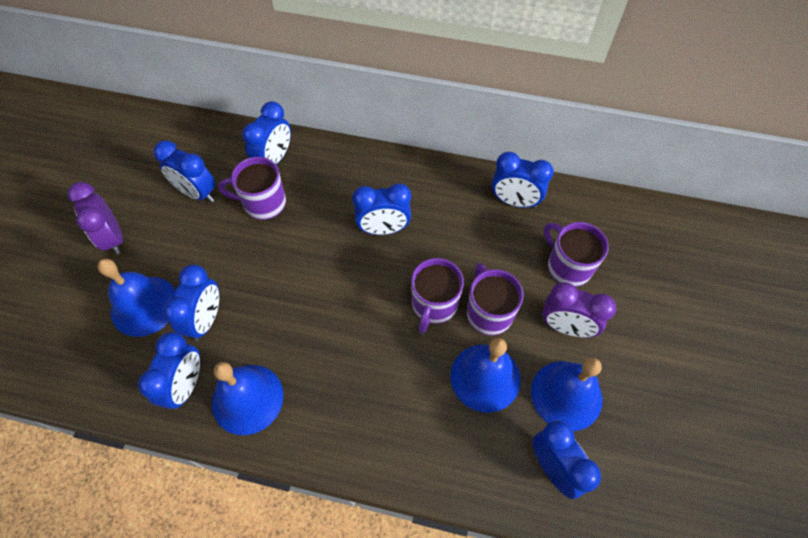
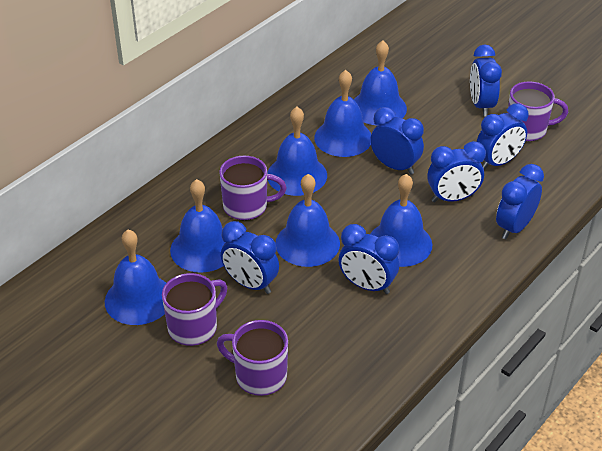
blue bell: 4 -> 7
purple clock: 2 -> 0

